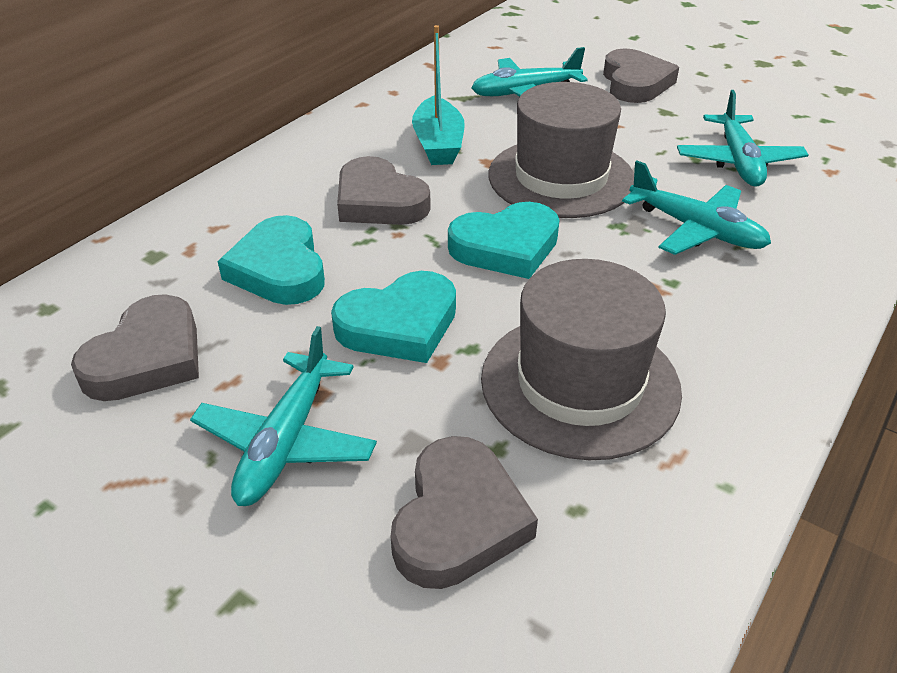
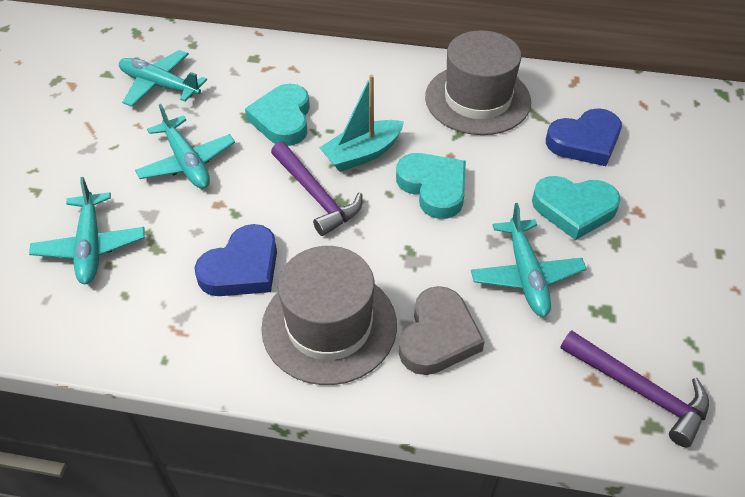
blue heart: 0 -> 2
grey heart: 4 -> 1
purple hammer: 0 -> 2

